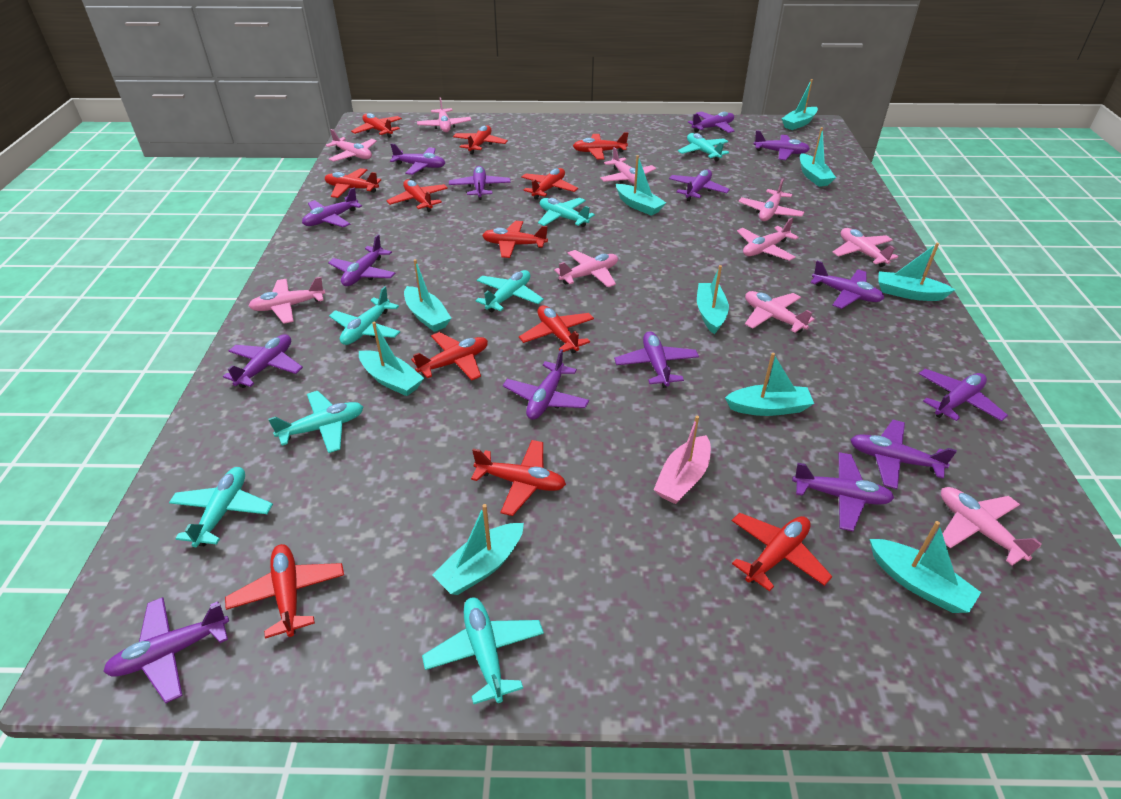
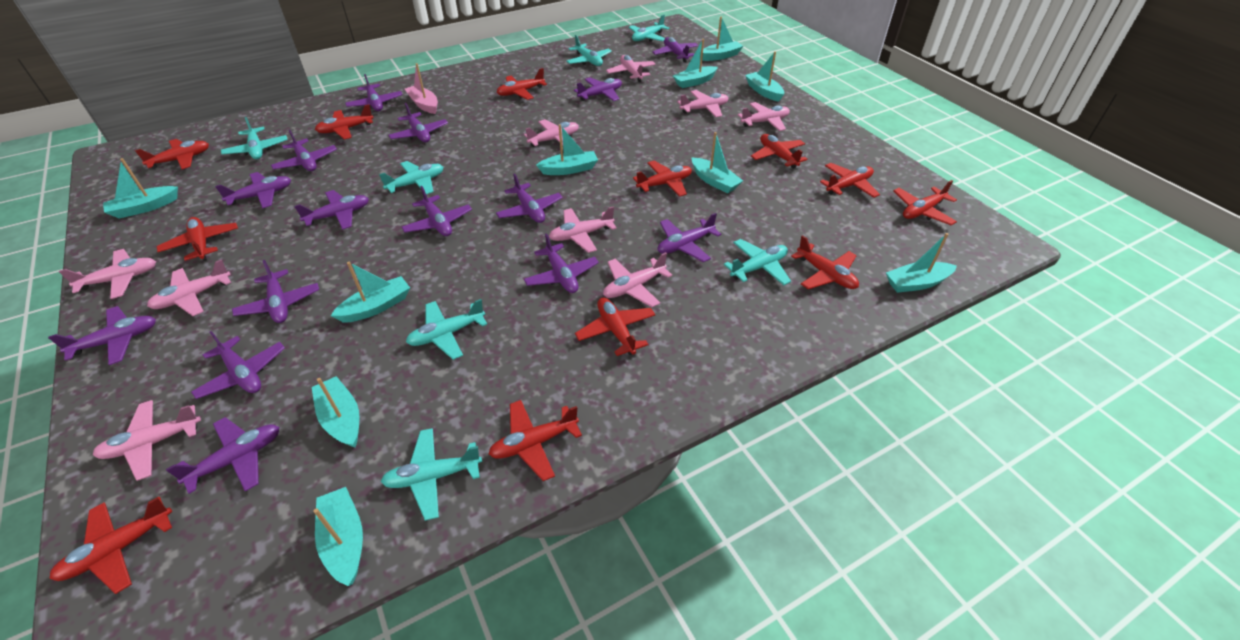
pink plane: 10 -> 9

